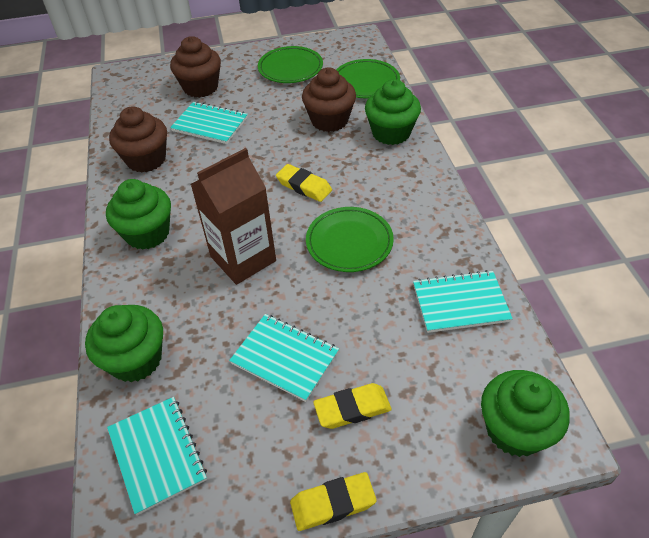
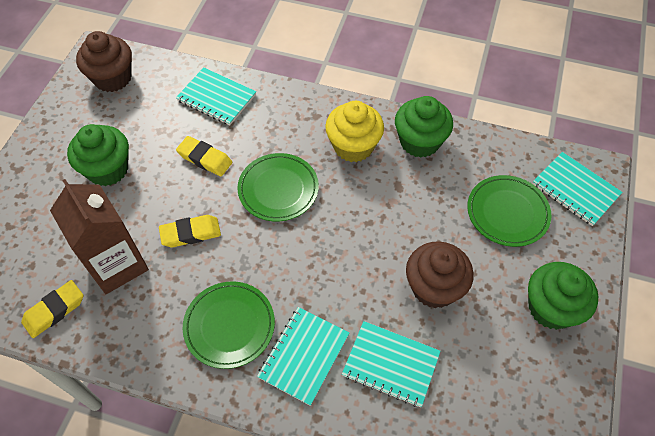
brown cupcake: 3 -> 2
green cupcake: 4 -> 3
yellow cupcake: 0 -> 1

